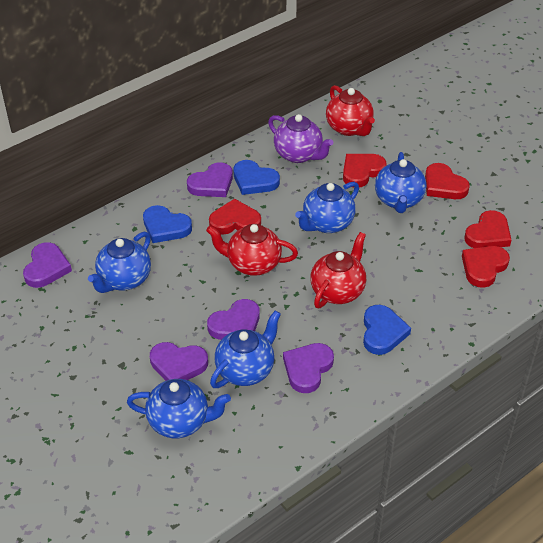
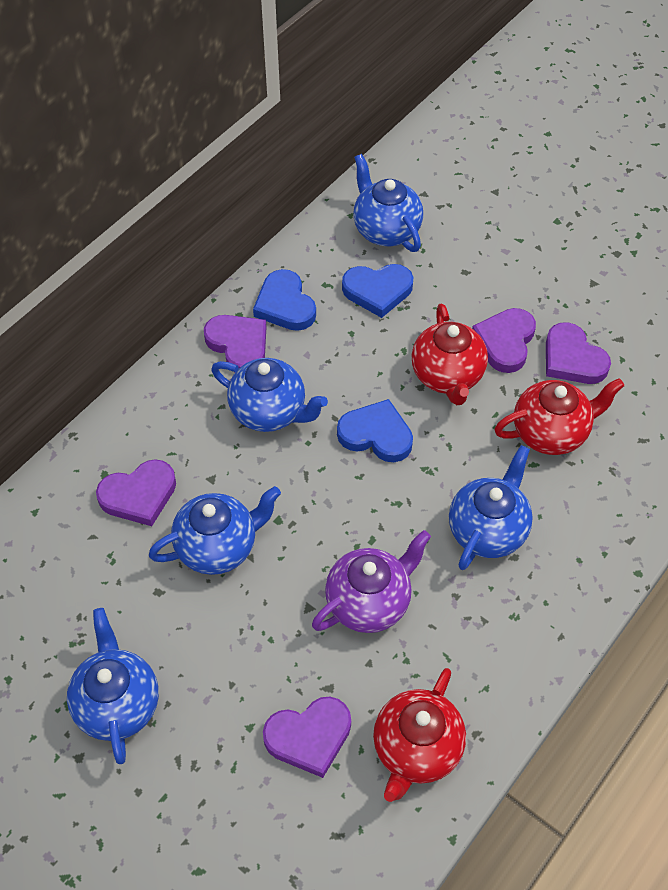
red heart: 5 -> 0

